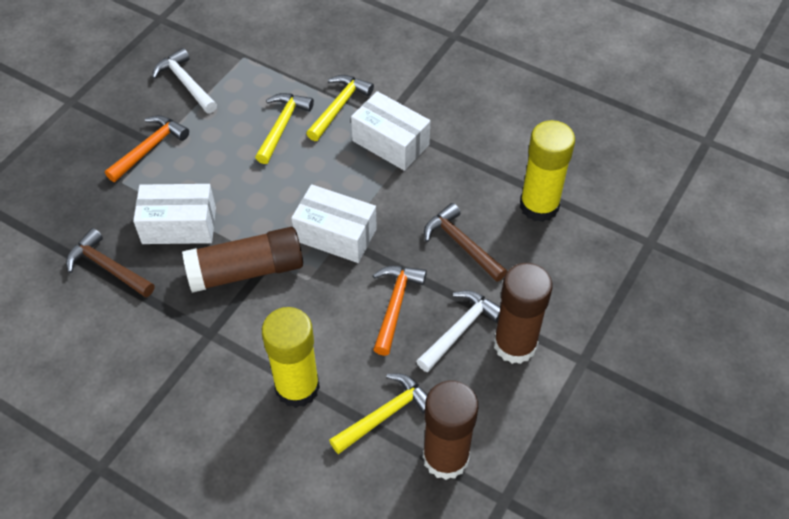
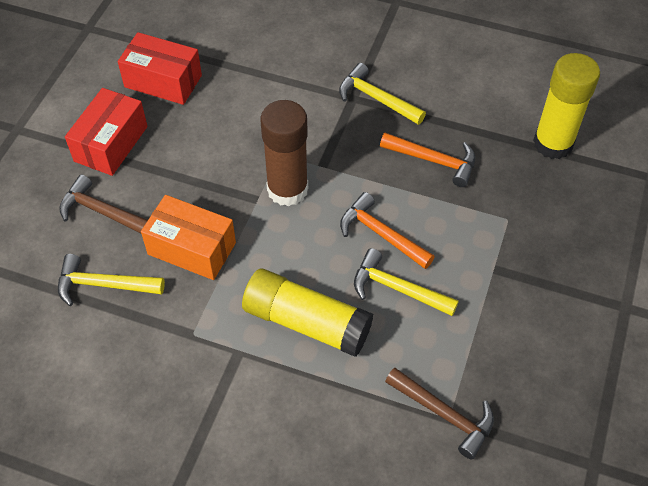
brown glue stick: 3 -> 1
orange box: 0 -> 1
red box: 0 -> 2
white box: 3 -> 0
white hammer: 2 -> 0

